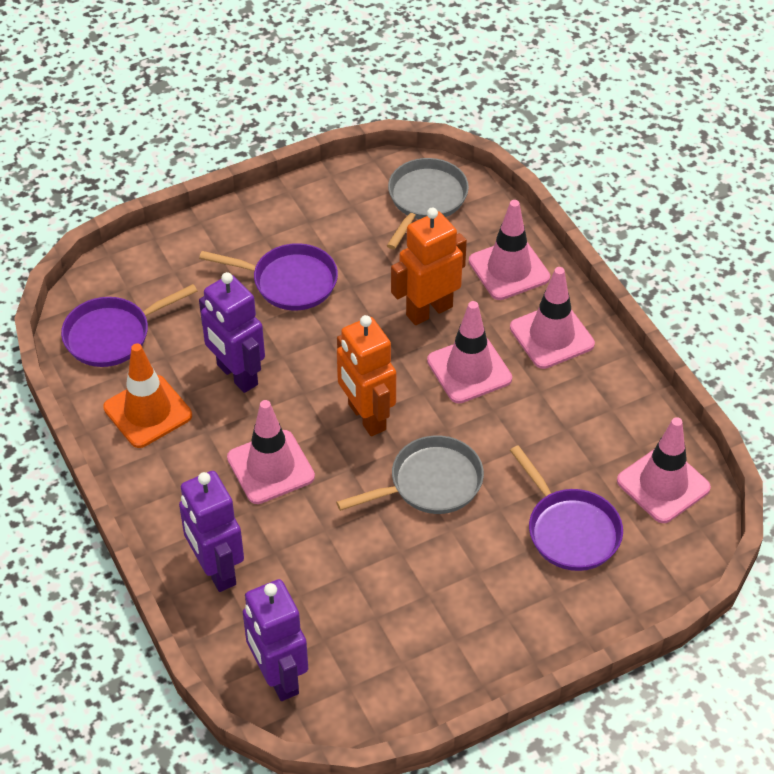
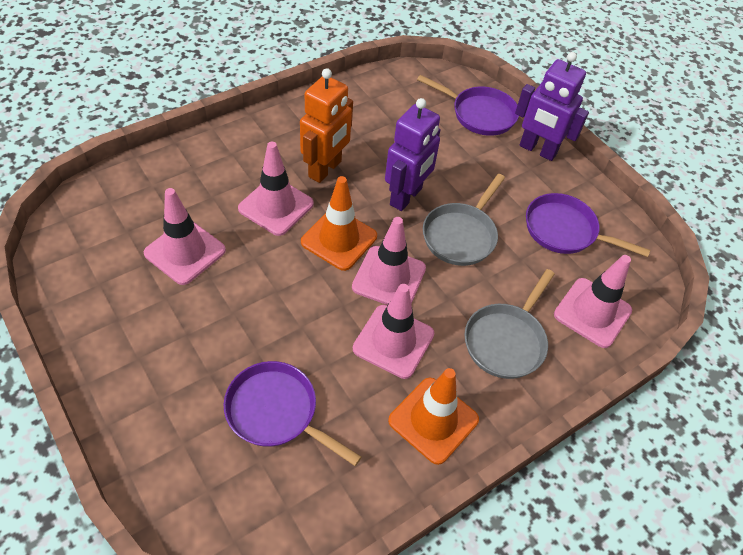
orange robot: 2 -> 1
orange traffic cone: 1 -> 2
purple robot: 3 -> 2

